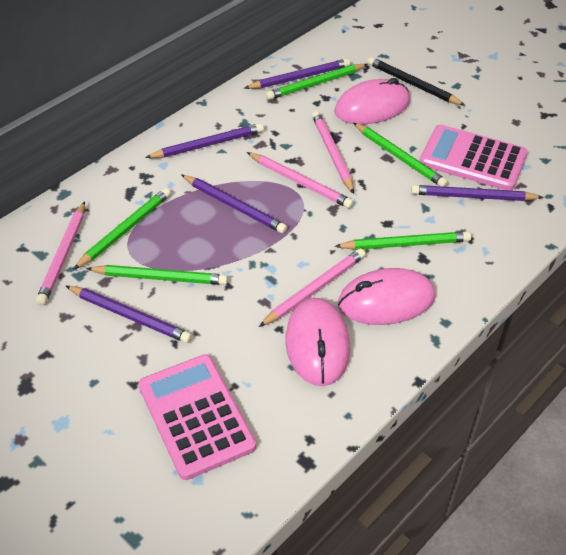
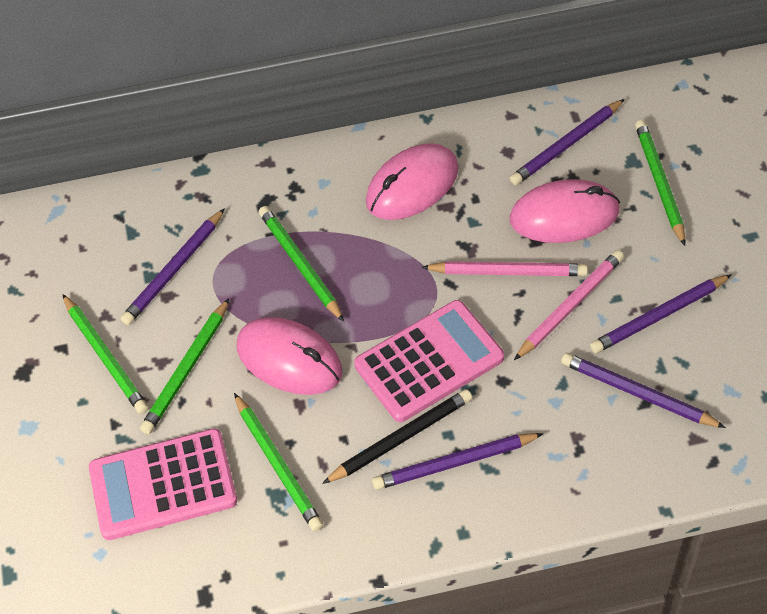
pink pencil: 4 -> 2

